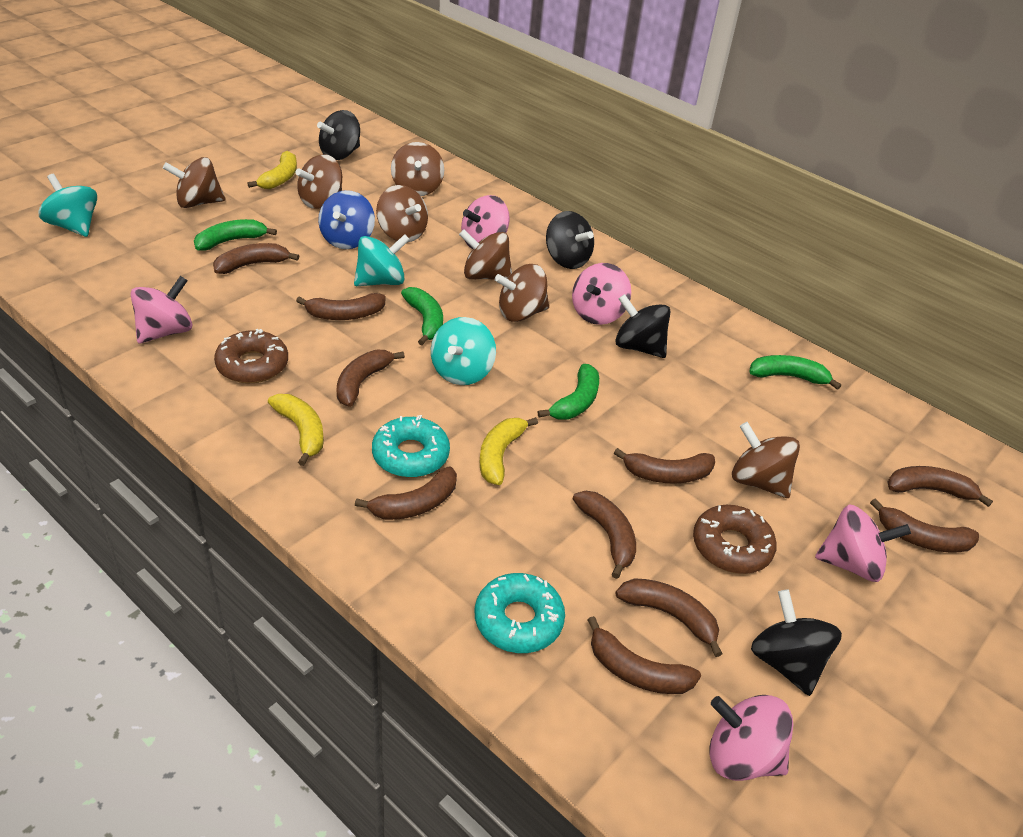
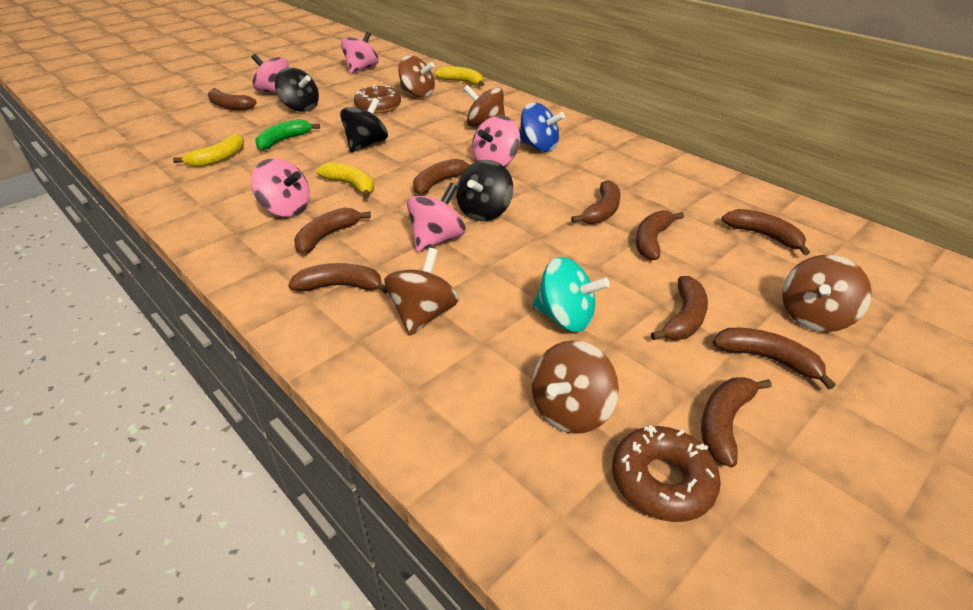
black spinning top: 4 -> 3
brown spinning top: 7 -> 5
green banana: 4 -> 1
turquoise donut: 2 -> 0
turquoise spinning top: 3 -> 1

